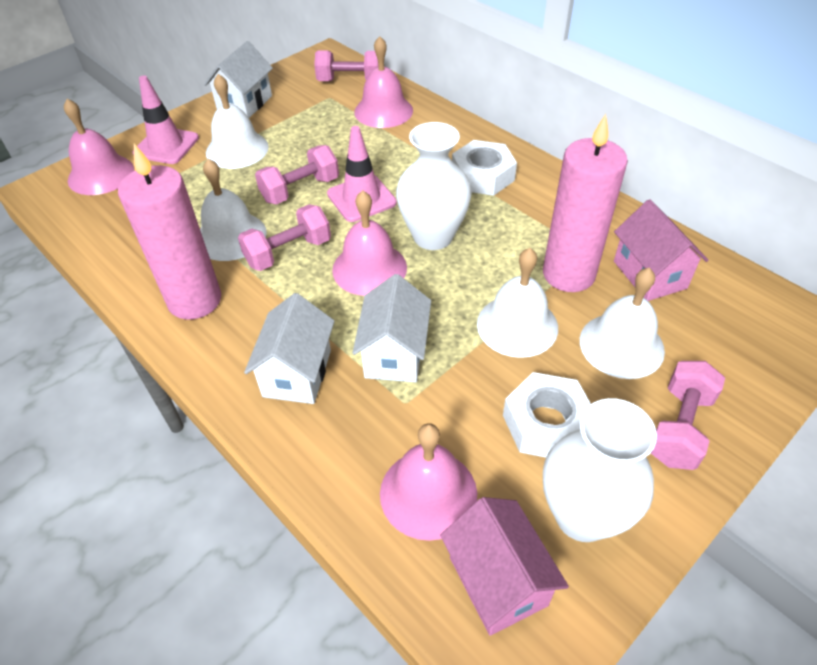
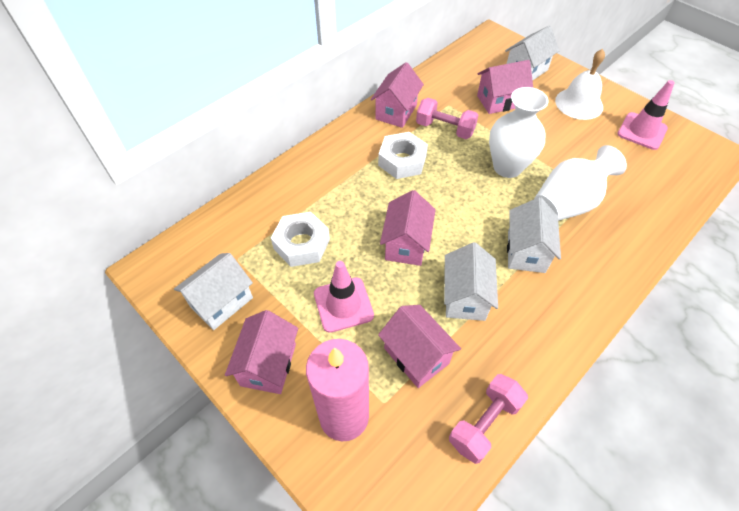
pink bell: 4 -> 0
pink candle: 2 -> 1
pink dumbbell: 4 -> 2
pink house: 2 -> 5
white bell: 4 -> 1
white house: 3 -> 4

